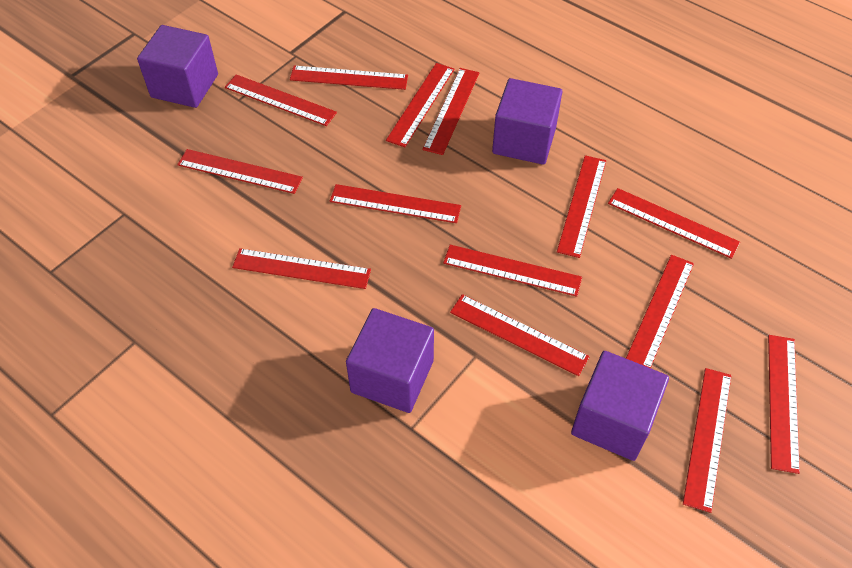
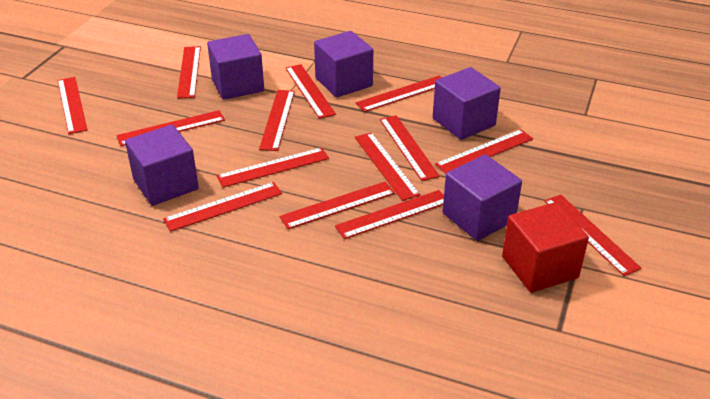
purple cube: 4 -> 5
red cube: 0 -> 1

